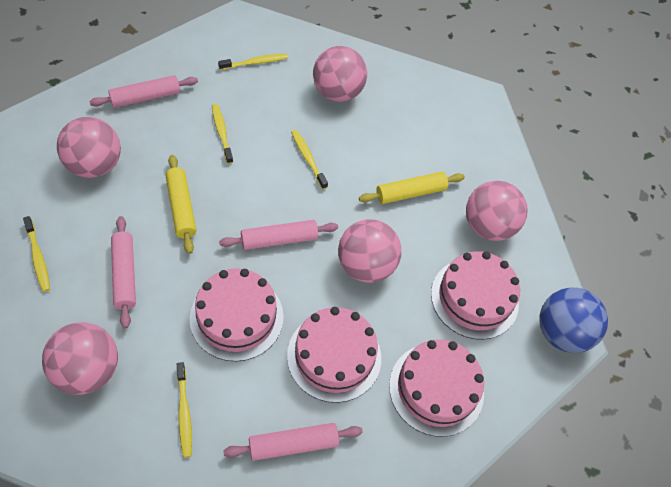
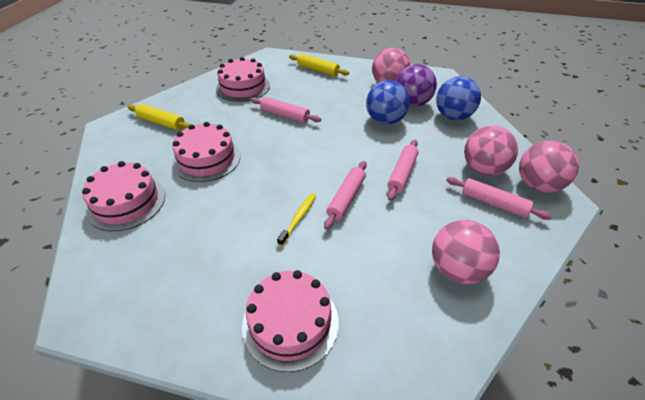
blue ball: 1 -> 2
pink ball: 5 -> 4
purple ball: 0 -> 1
yellow toothbrush: 5 -> 1

